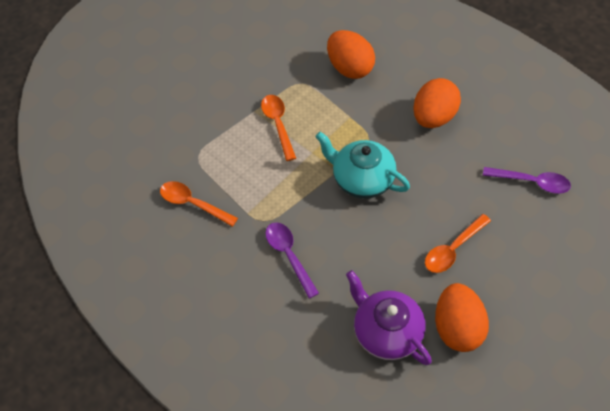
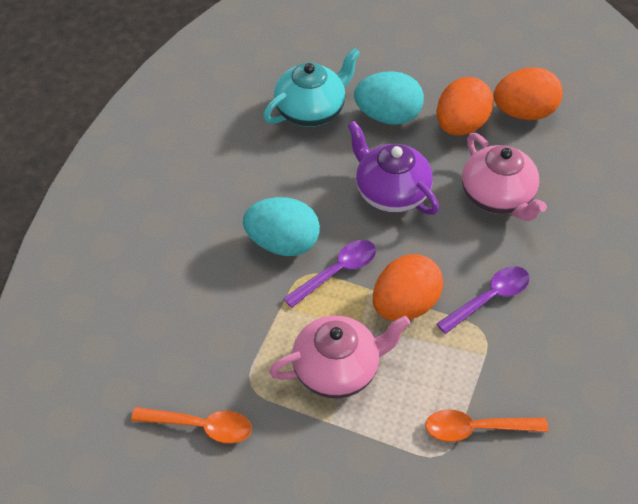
orange spoon: 3 -> 2
pink teapot: 0 -> 2
turquoise egg: 0 -> 2

